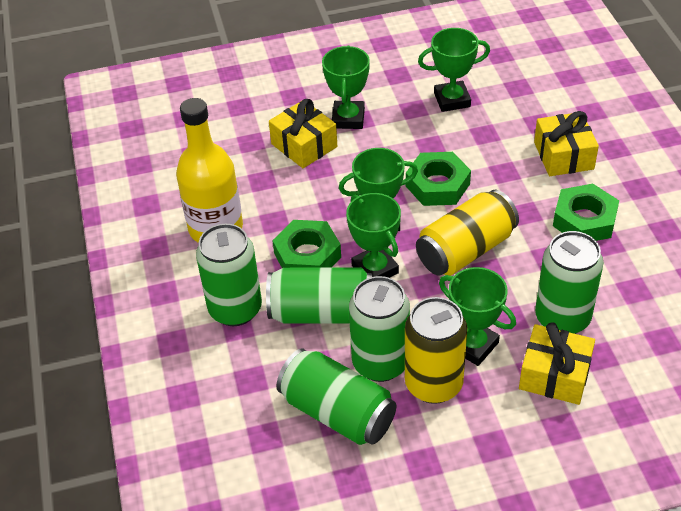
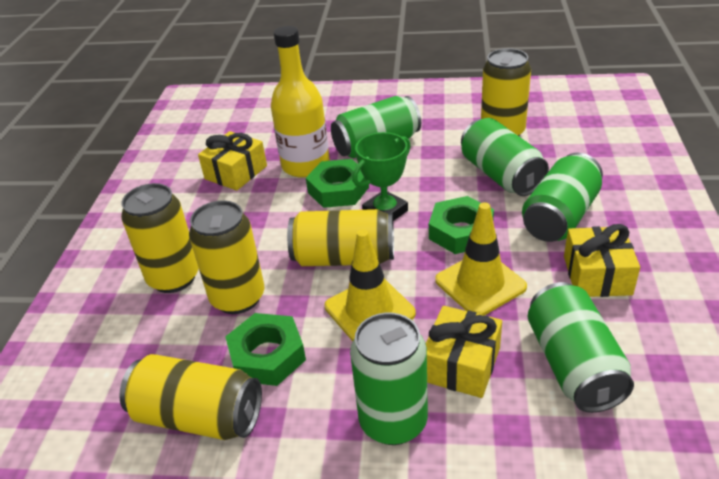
green trophy: 5 -> 1
yellow can: 2 -> 5
yellow traffic cone: 0 -> 2

